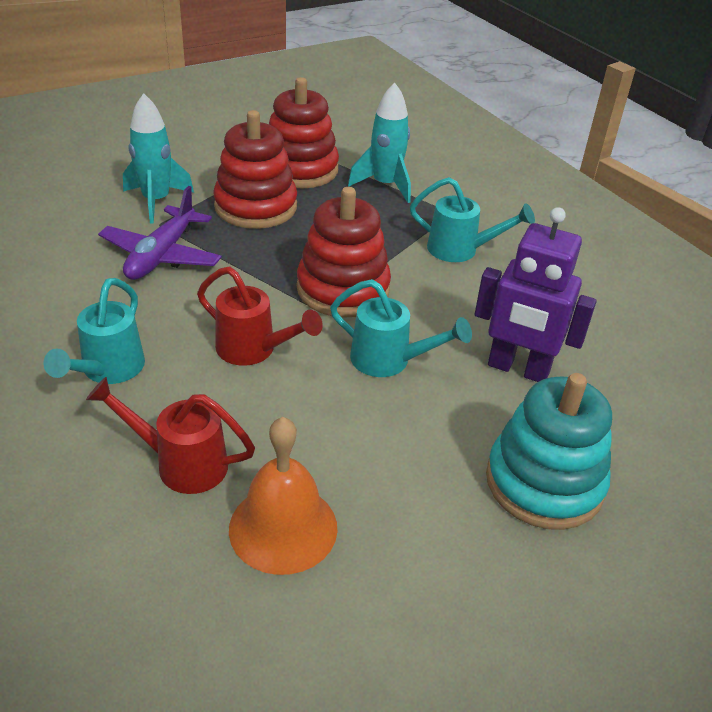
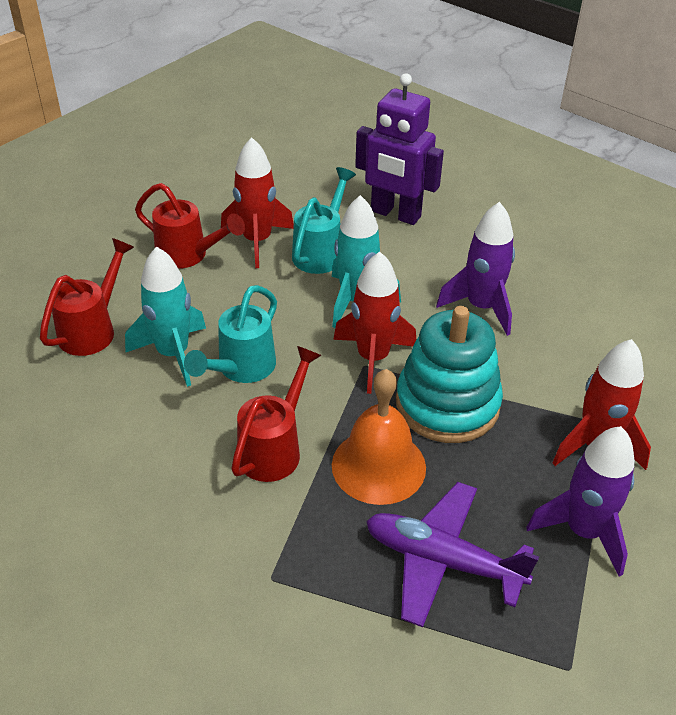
purple rocket: 0 -> 2
red rocket: 0 -> 3
red stacking toy: 3 -> 0
red watering can: 2 -> 3
turquoise watering can: 3 -> 2

